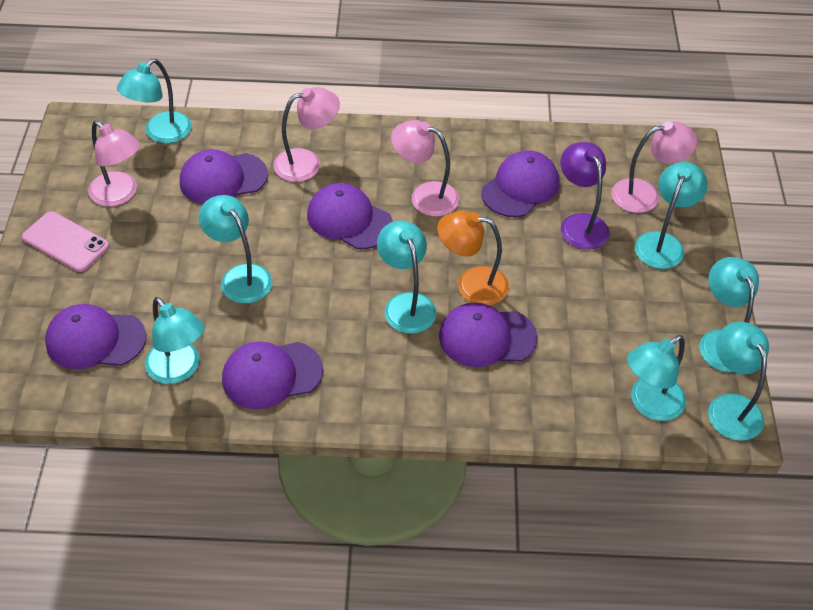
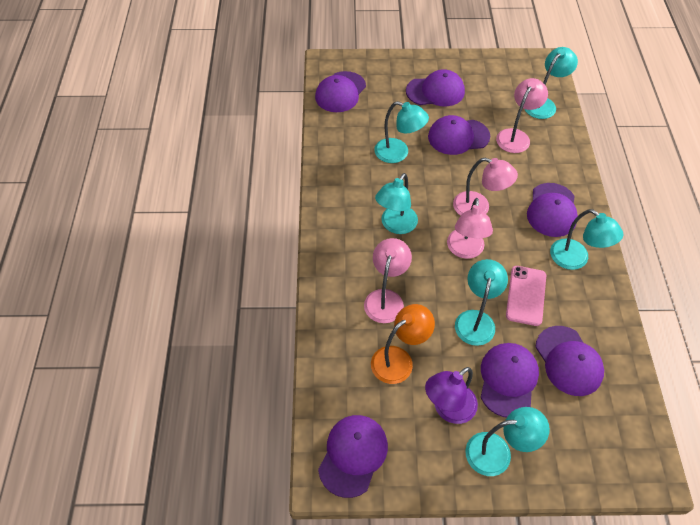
purple cap: 6 -> 7
turquoise lamp: 8 -> 6

